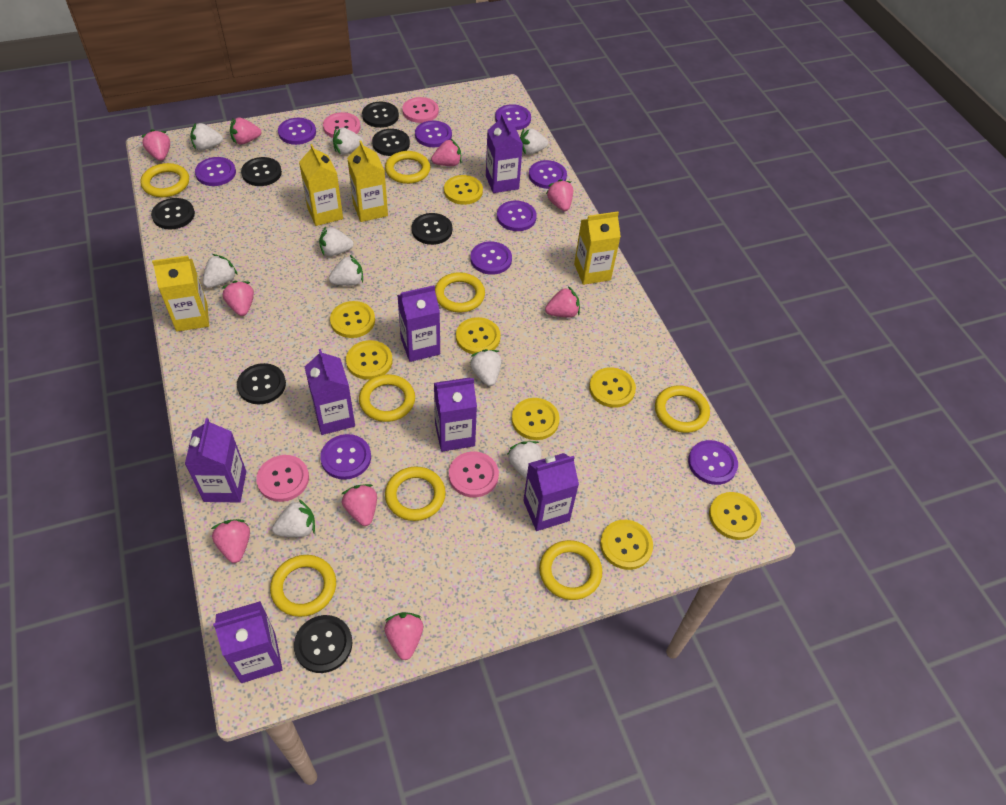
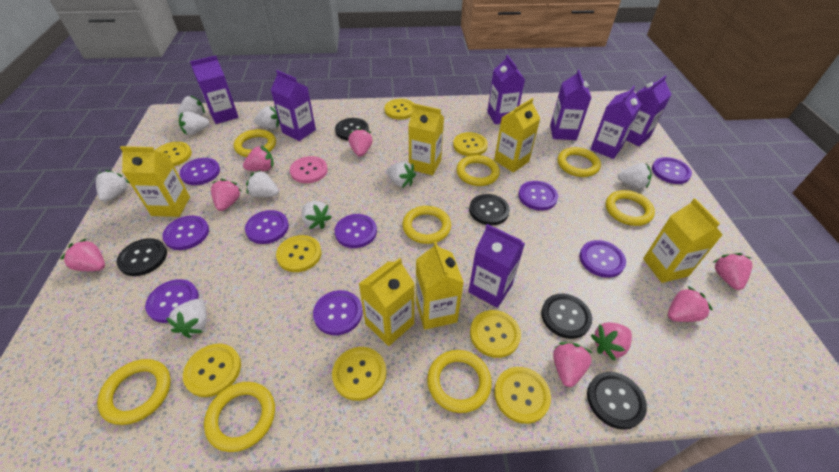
black button: 7 -> 5
pink button: 4 -> 1
pink strawberry: 9 -> 8
yellow carton: 4 -> 6

